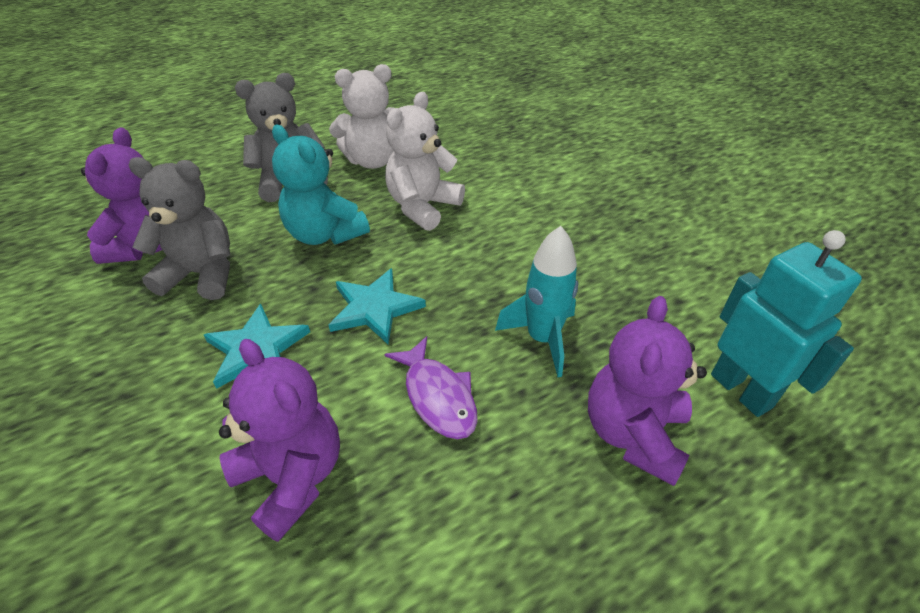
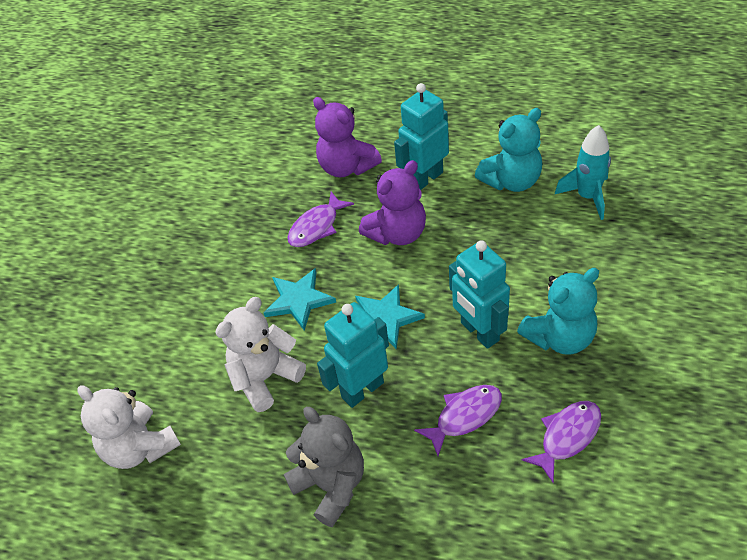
grey teddy bear: 2 -> 1
purple fish: 1 -> 3
purple teddy bear: 3 -> 2
turquoise robot: 1 -> 3
turquoise teddy bear: 1 -> 2

